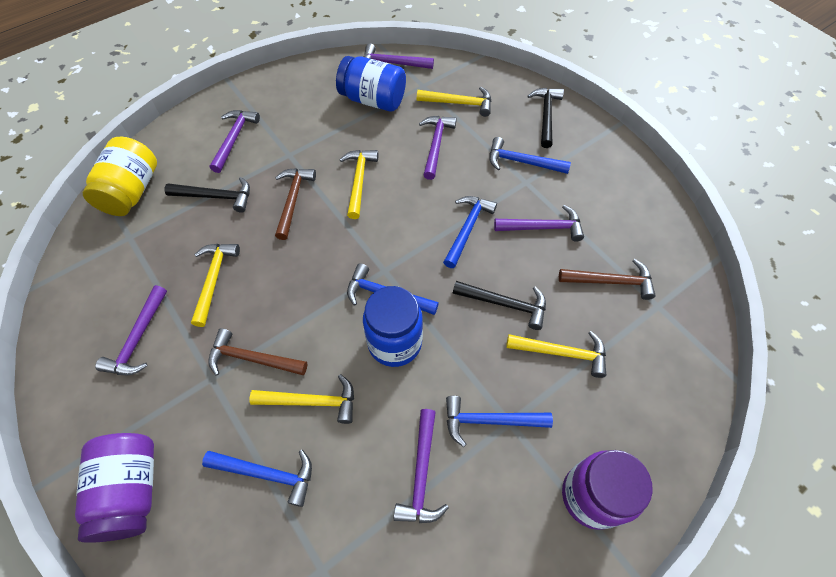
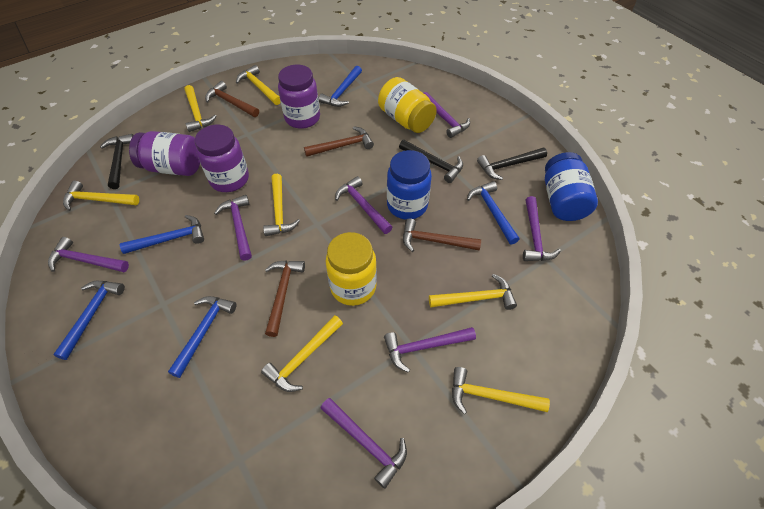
brown hammer: 3 -> 4
purple hammer: 6 -> 7
purple jar: 2 -> 3
yellow hammer: 5 -> 7
yellow jar: 1 -> 2

